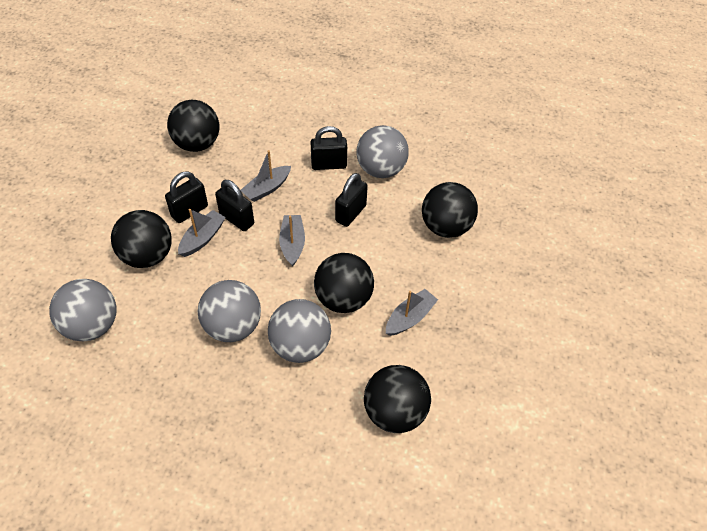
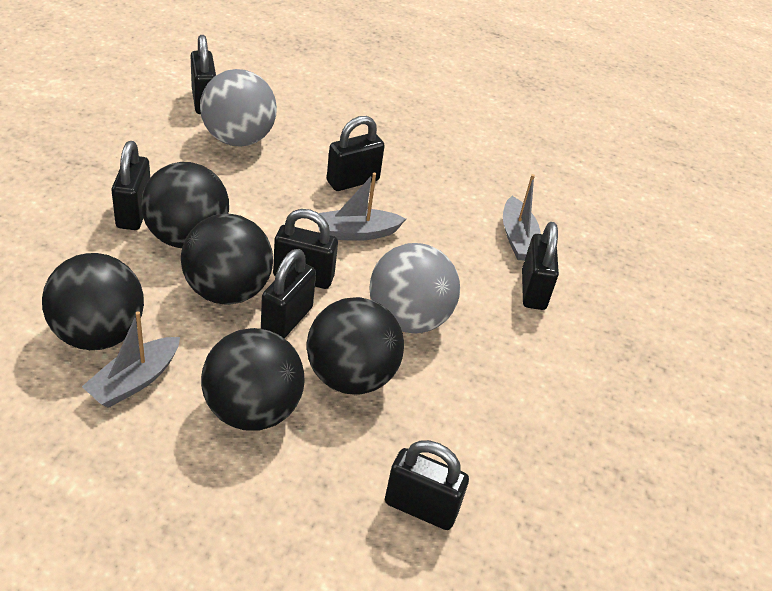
black padlock: 4 -> 7
grey ball: 4 -> 2
grey boat: 4 -> 3

